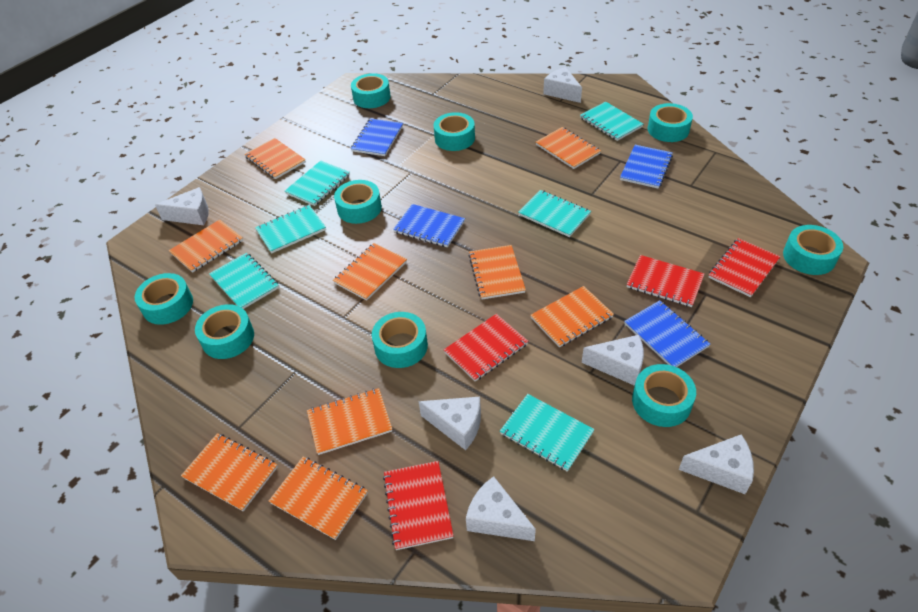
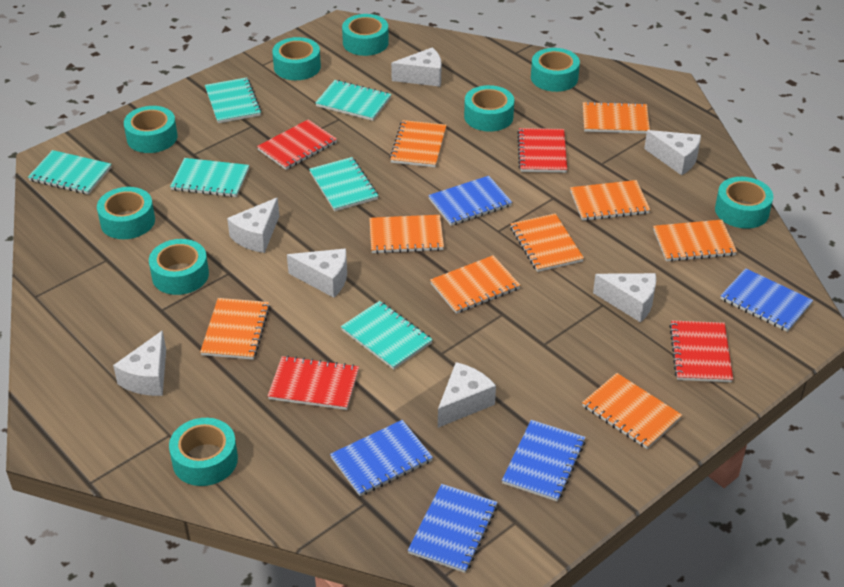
blue notebook: 4 -> 5
white cheese: 6 -> 7

